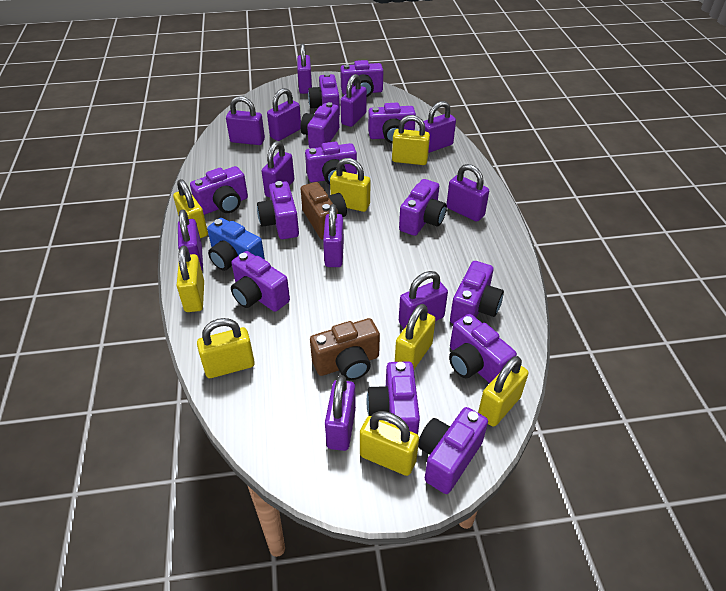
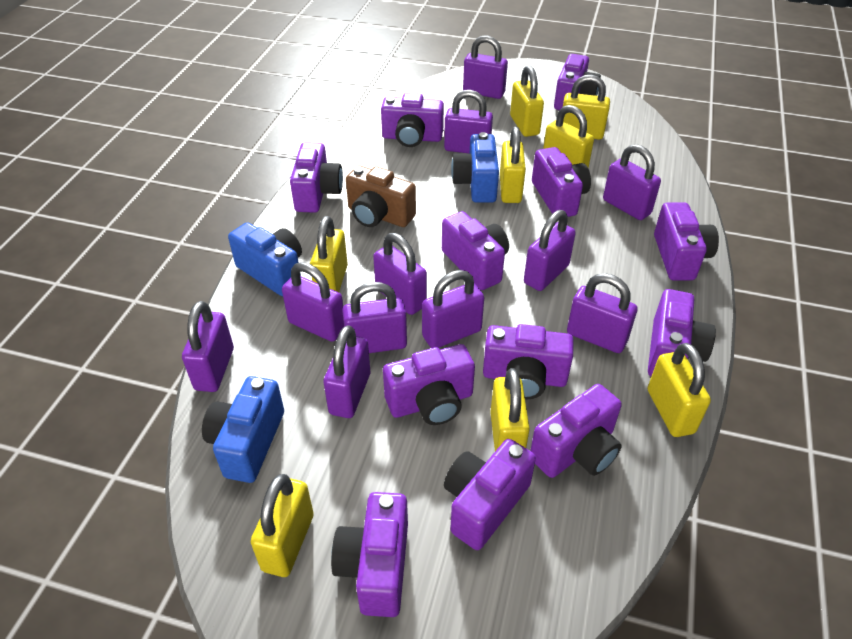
blue camera: 1 -> 3
brown camera: 2 -> 1
purple camera: 13 -> 12

